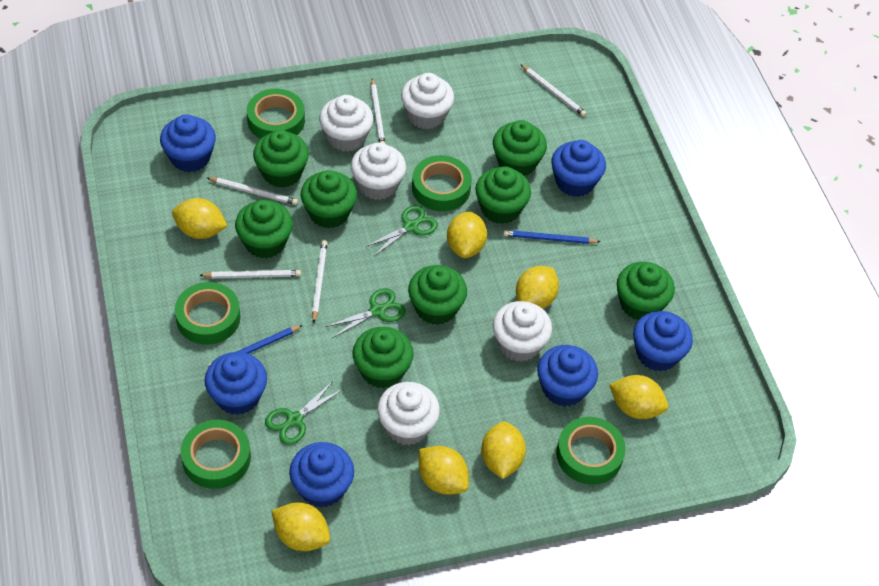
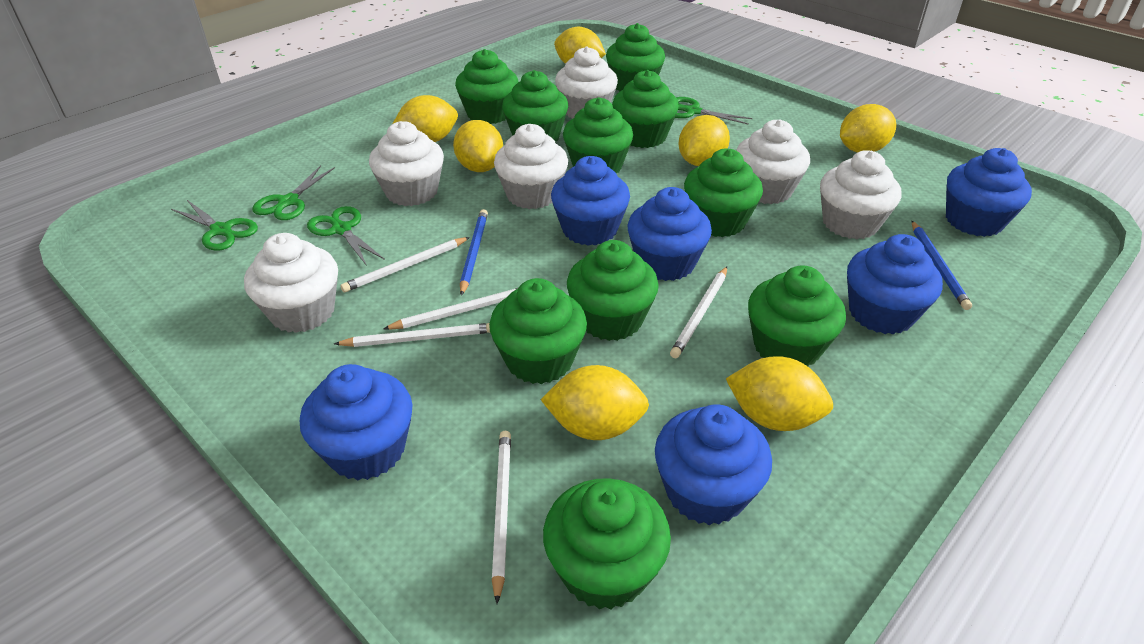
green cupcake: 8 -> 10
green scissors: 3 -> 4
green tape: 5 -> 0
white cupcake: 5 -> 6

